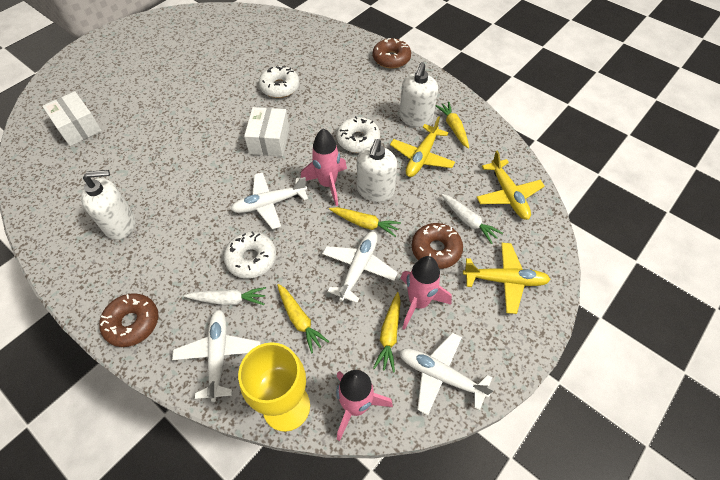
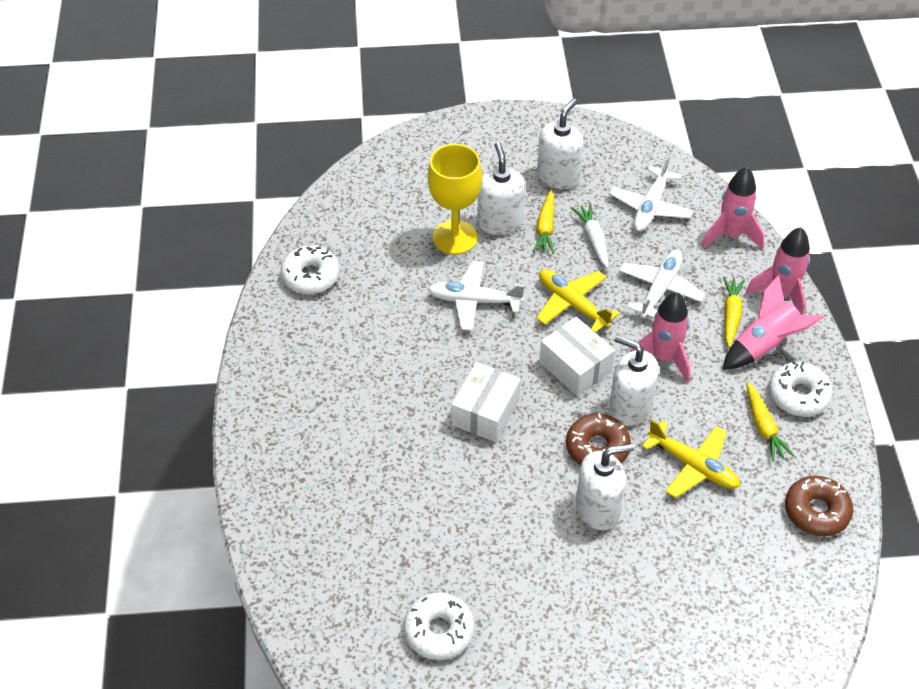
brown donut: 3 -> 2
pink rocket: 3 -> 4
white carrot: 2 -> 1
white plane: 4 -> 3
white soap dispenser: 3 -> 4
yellow carrot: 4 -> 3
yellow plane: 3 -> 2

